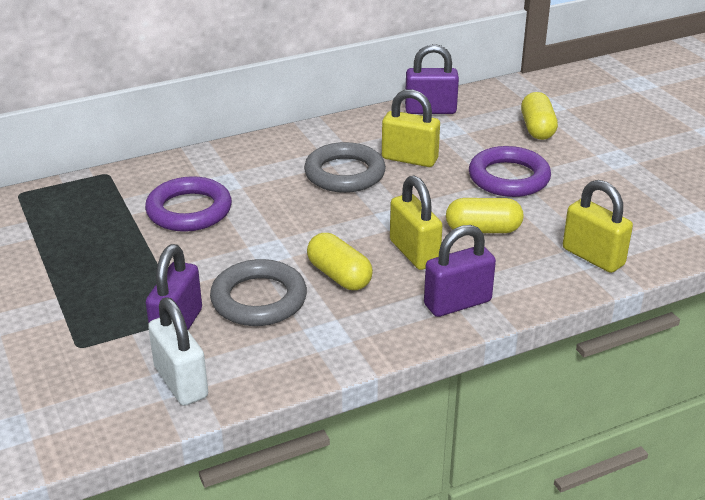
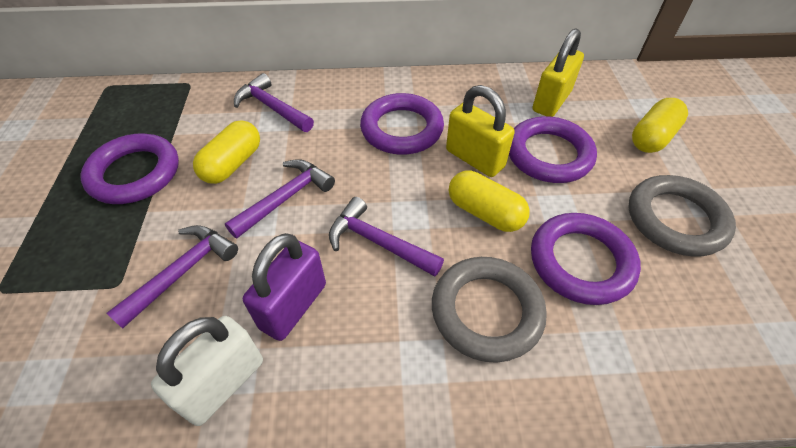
purple hammer: 0 -> 4
purple padlock: 3 -> 1
purple ring: 2 -> 4
yellow padlock: 3 -> 2

